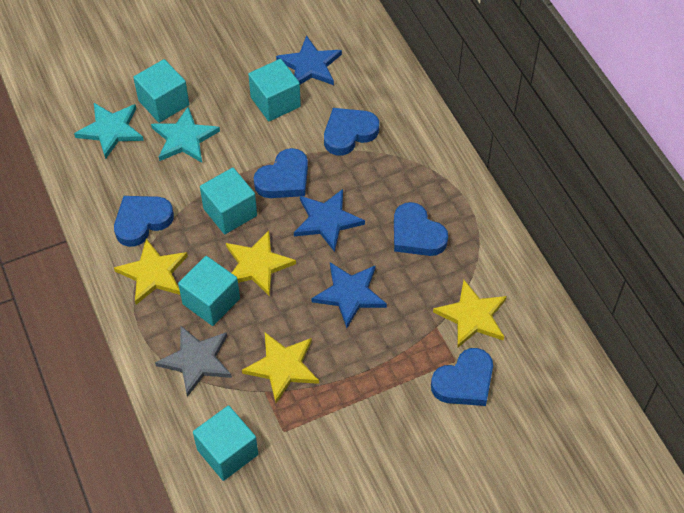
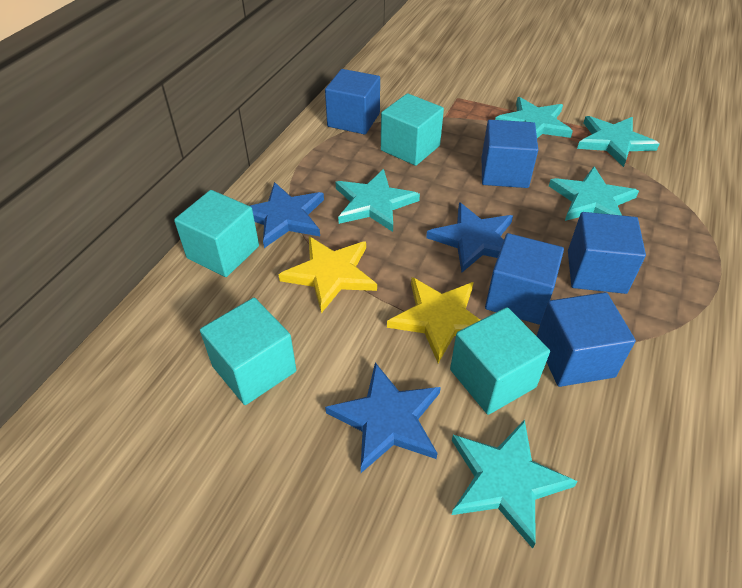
blue cube: 0 -> 5
blue heart: 5 -> 0
grey star: 1 -> 0
turquoise cube: 5 -> 4
turquoise star: 2 -> 5
yellow star: 4 -> 2

